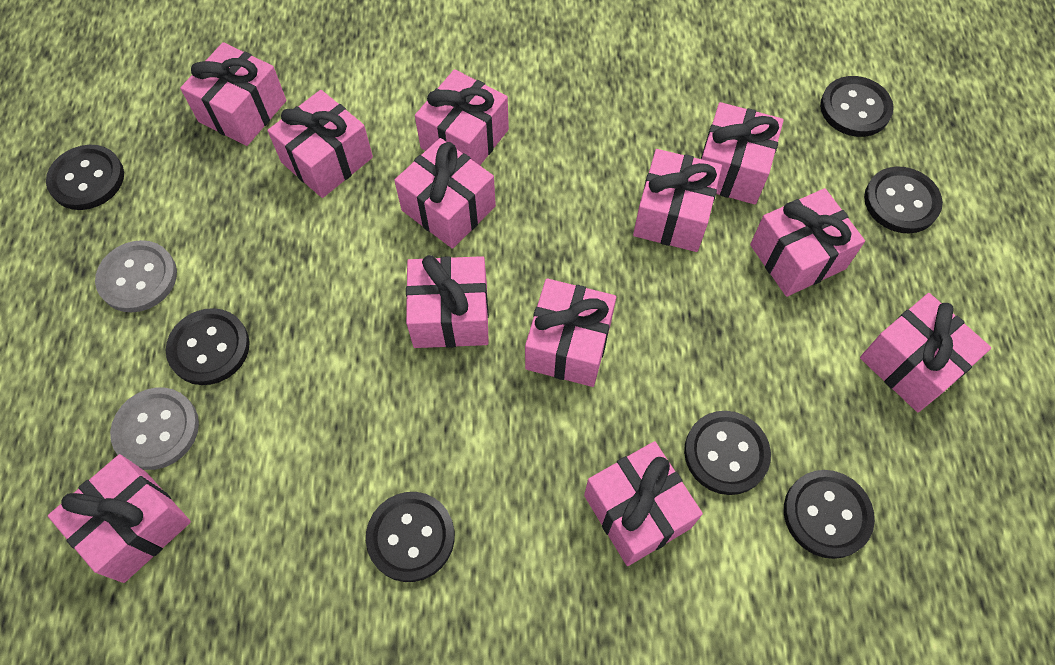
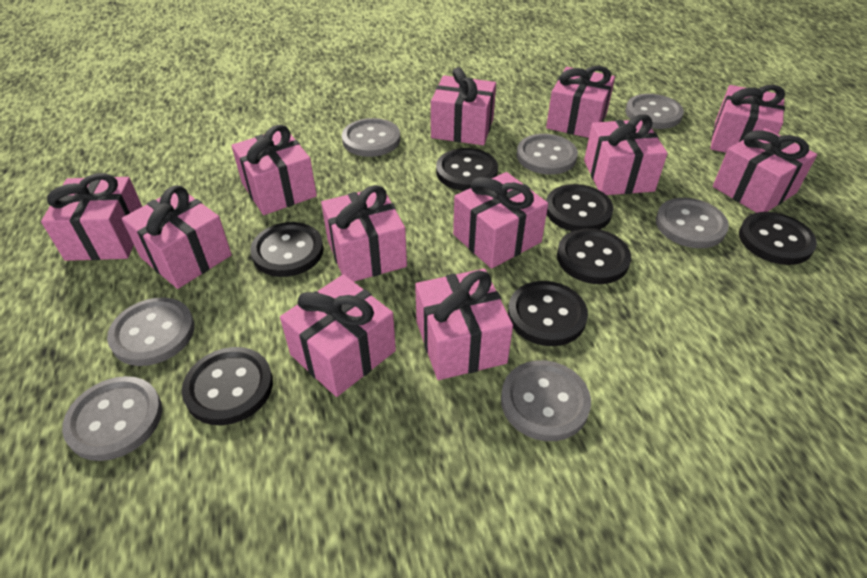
grey button: 2 -> 7

